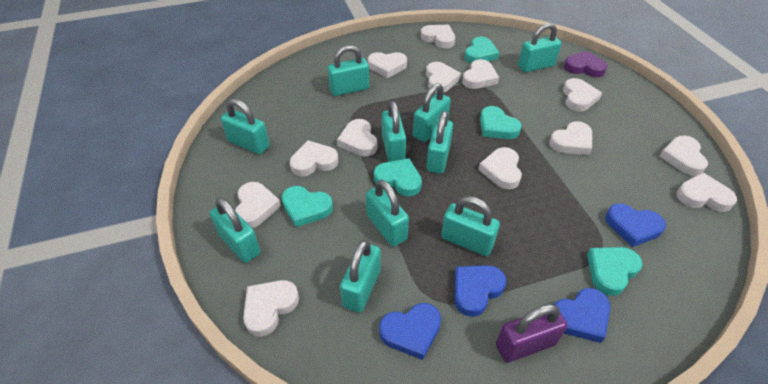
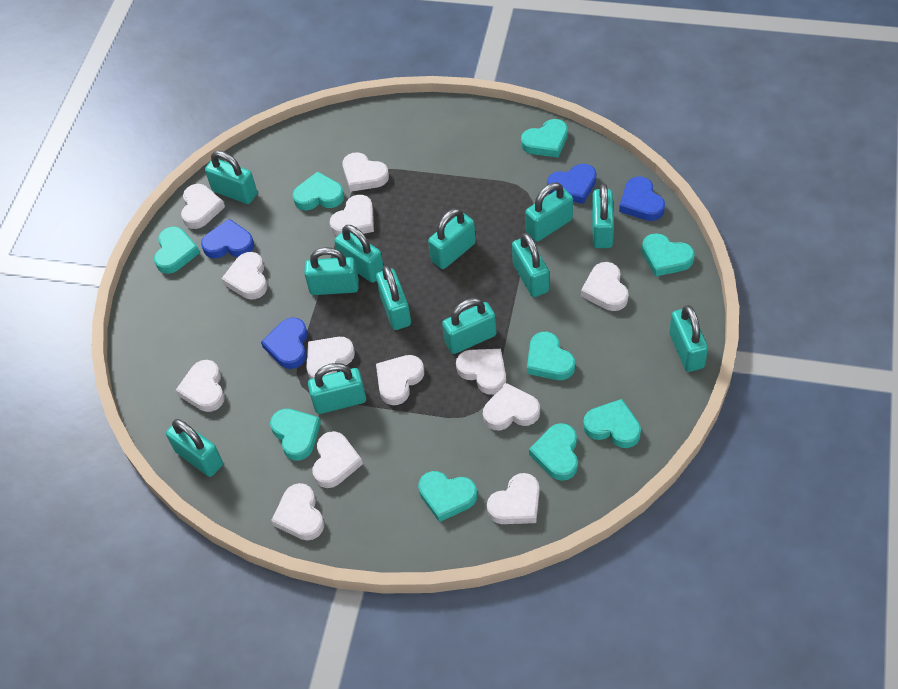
purple heart: 1 -> 0
purple padlock: 1 -> 0
turquoise heart: 5 -> 9
turquoise padlock: 10 -> 12

